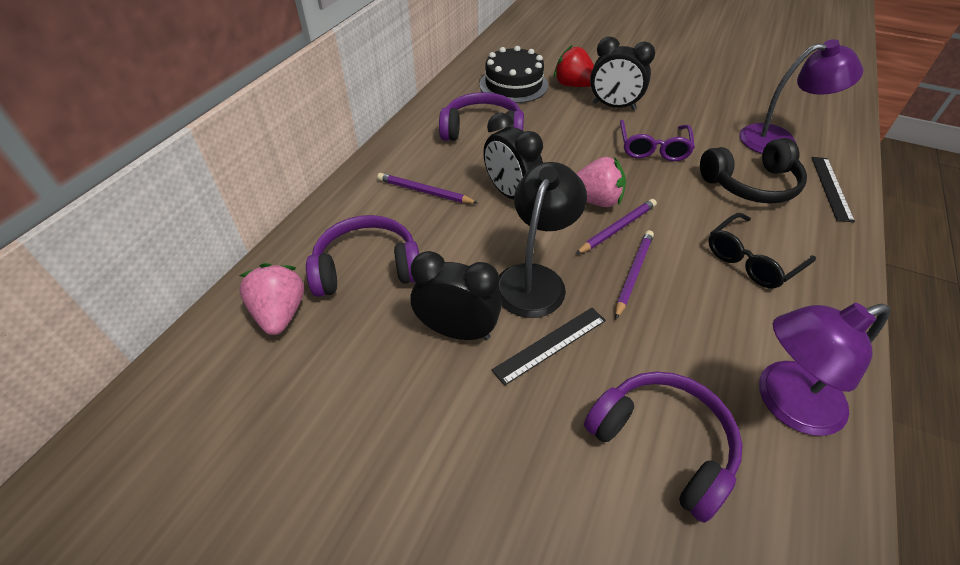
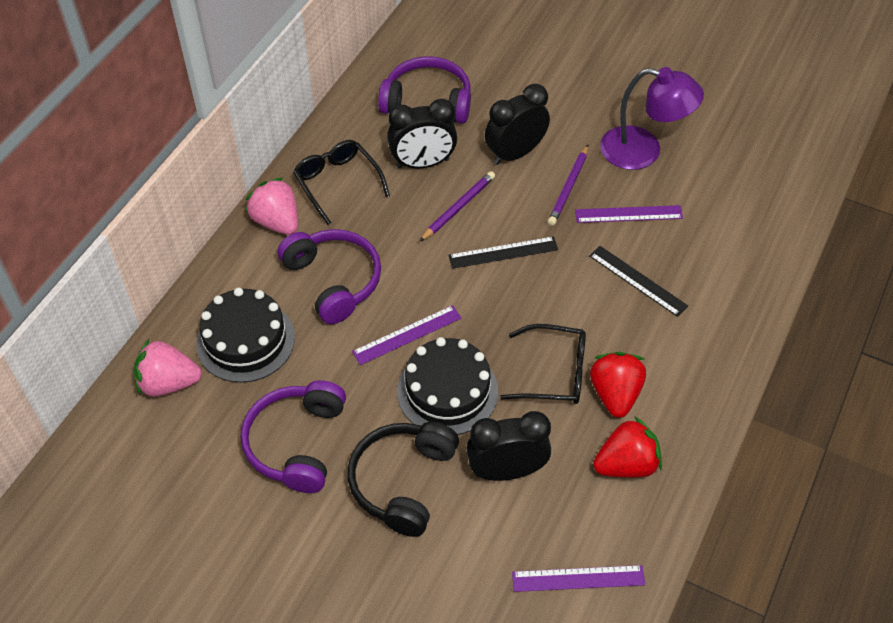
black cake: 1 -> 2
black glasses: 1 -> 2
black lamp: 1 -> 0
purple glasses: 1 -> 0
purple lamp: 2 -> 1
purple pencil: 3 -> 2
purple ruler: 0 -> 3
red strawberry: 1 -> 2

